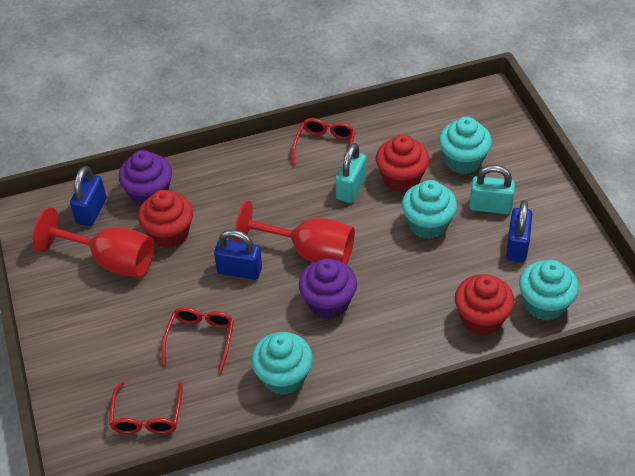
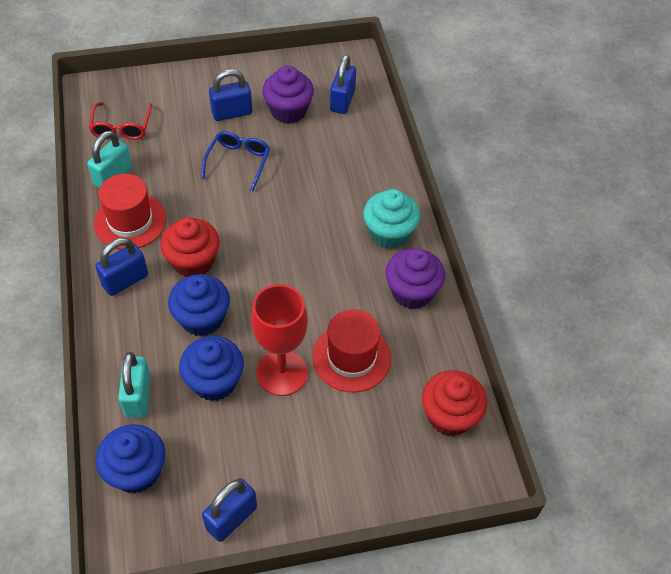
blue cupcake: 0 -> 3
blue glasses: 0 -> 1
blue padlock: 3 -> 4
red cupcake: 3 -> 2
red glasses: 3 -> 1
red goblet: 2 -> 1
red hat: 0 -> 2
turquoise cupcake: 4 -> 1

